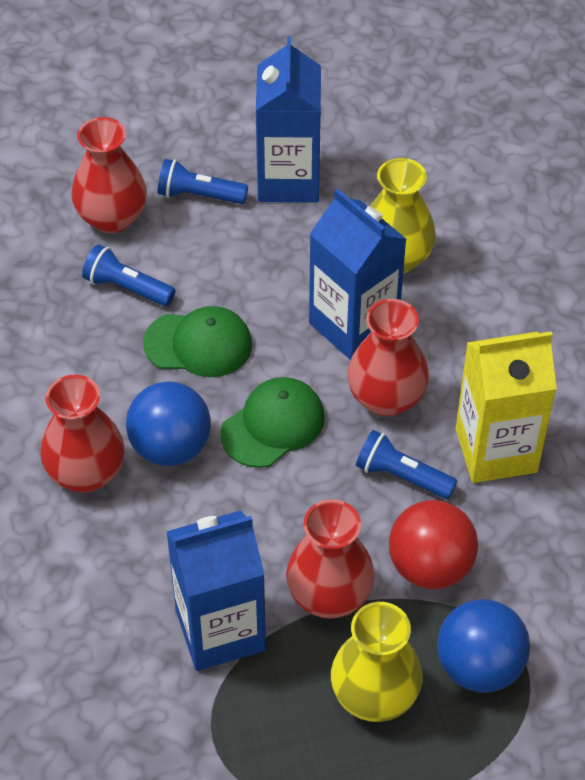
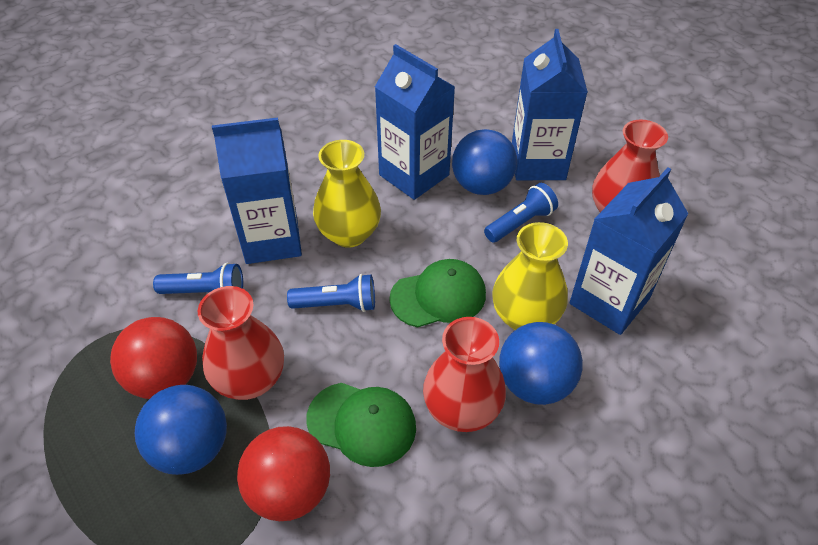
blue ball: 2 -> 3
blue carton: 3 -> 4
red ball: 1 -> 2
red vase: 4 -> 3
yellow carton: 1 -> 0

